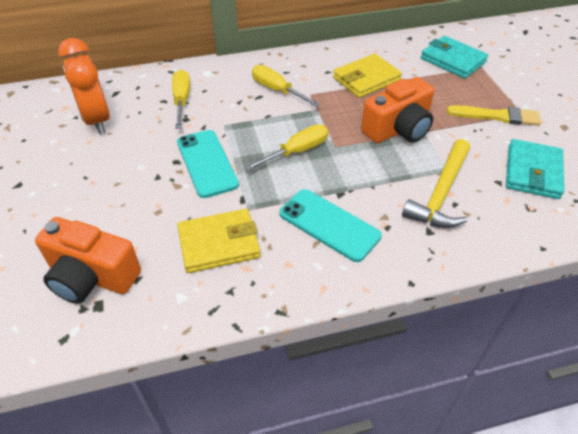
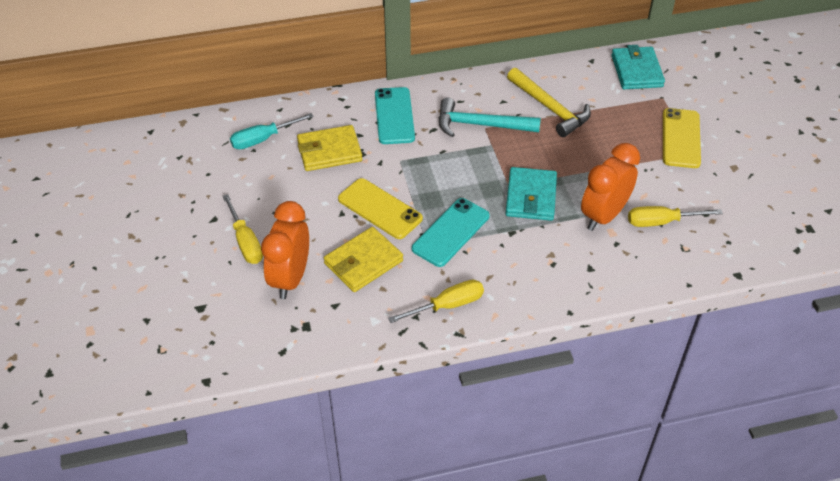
orange camera: 2 -> 0
orange clock: 1 -> 2
turquoise hammer: 0 -> 1
turquoise screwdriver: 0 -> 1
yellow brush: 1 -> 0
yellow phone: 0 -> 2

